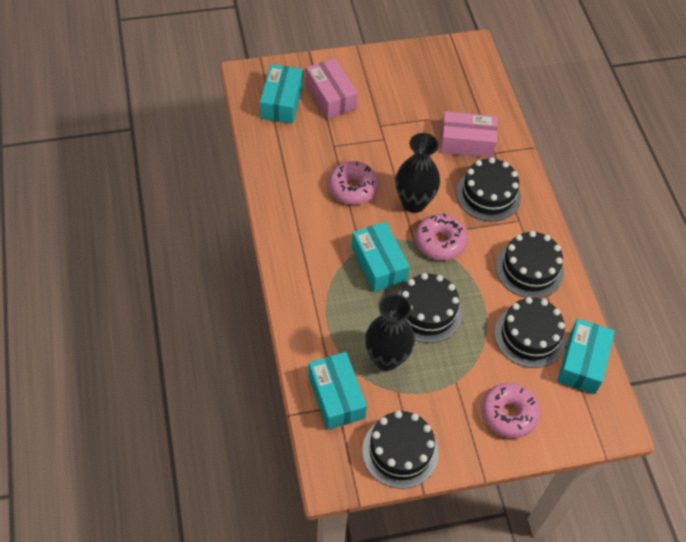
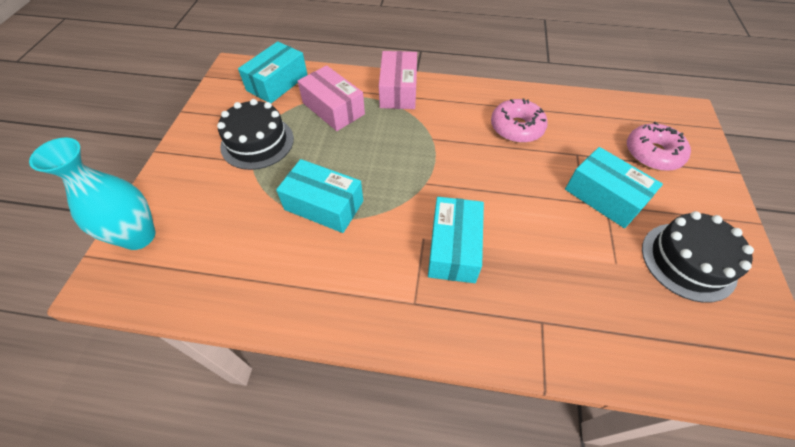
black cake: 5 -> 2
black vase: 2 -> 0
pink donut: 3 -> 2
turquoise vase: 0 -> 1

